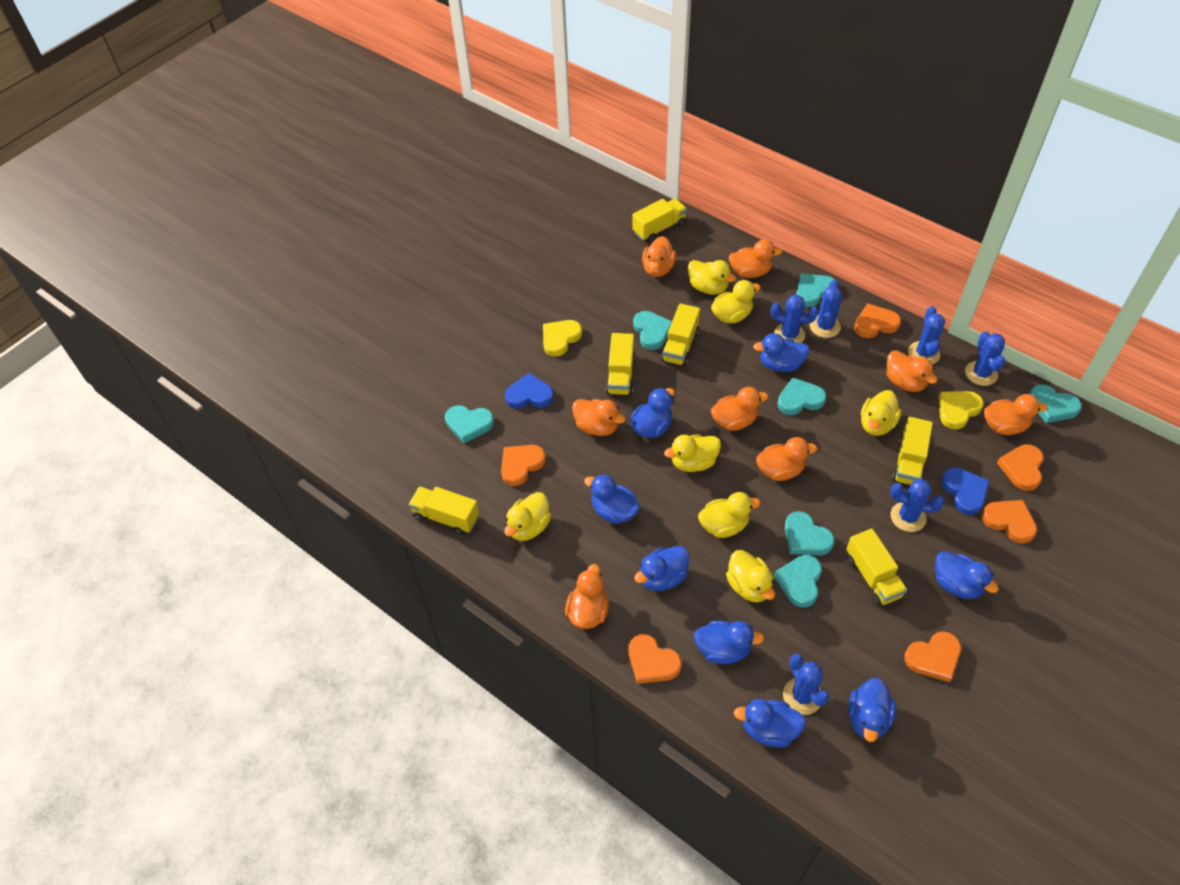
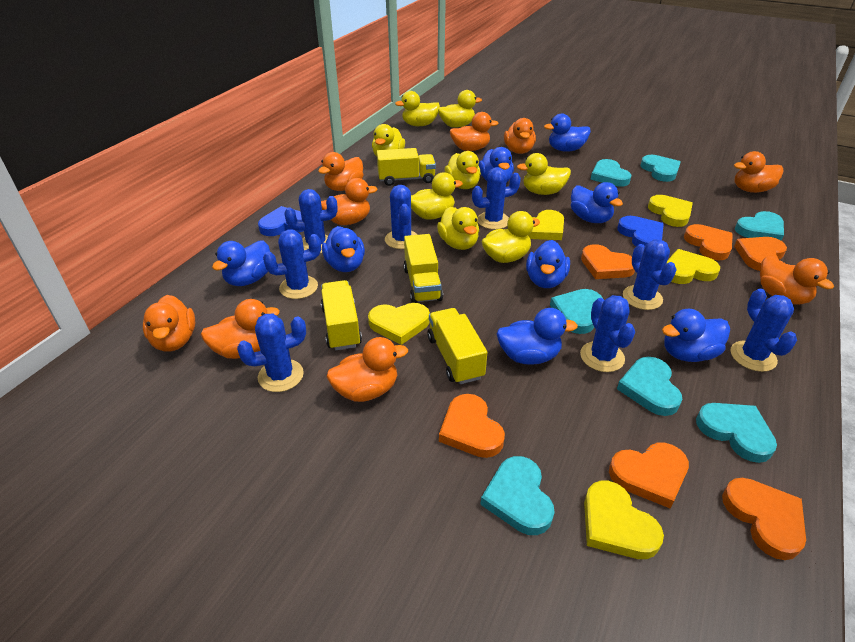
blue cactus: 6 -> 8
orange duck: 8 -> 9
yellow duck: 7 -> 8
yellow heart: 2 -> 5
yellow truck: 6 -> 4

